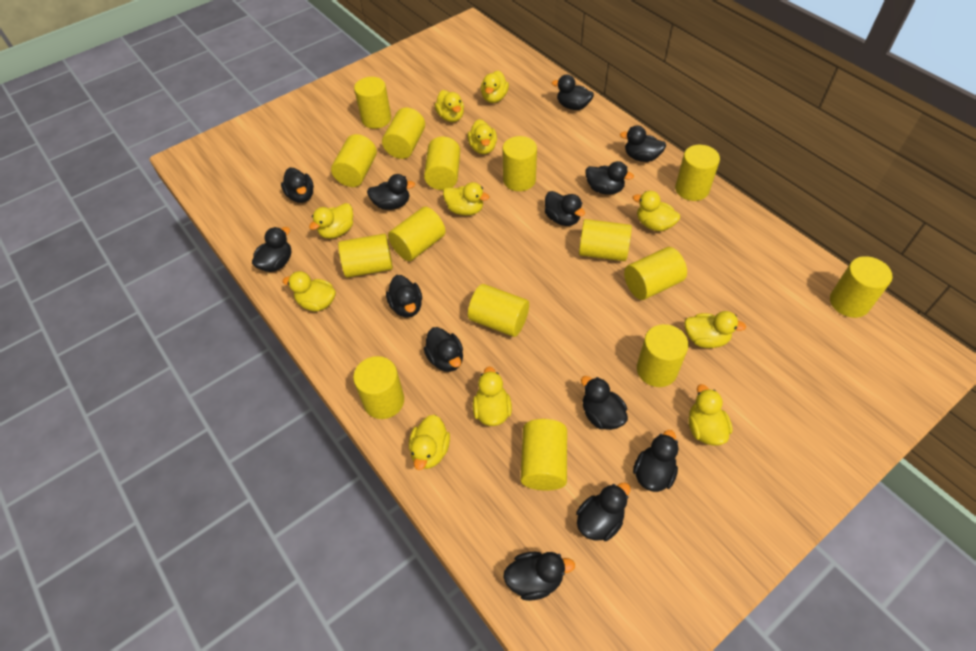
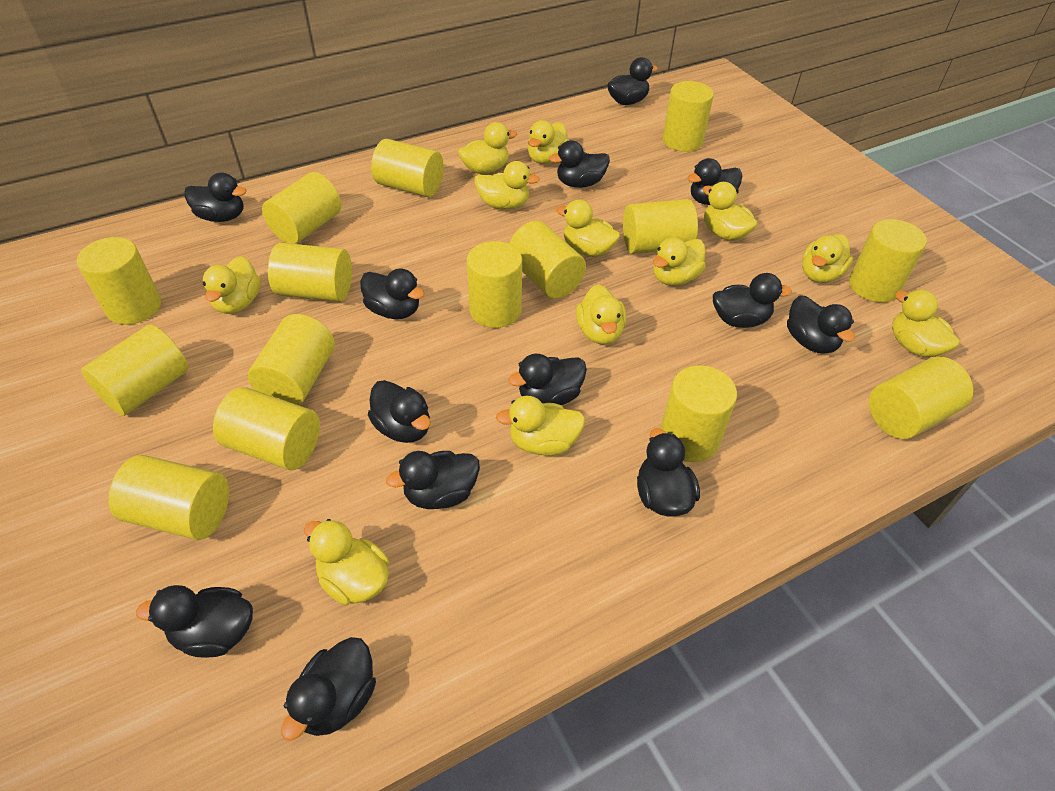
yellow duck: 11 -> 12

